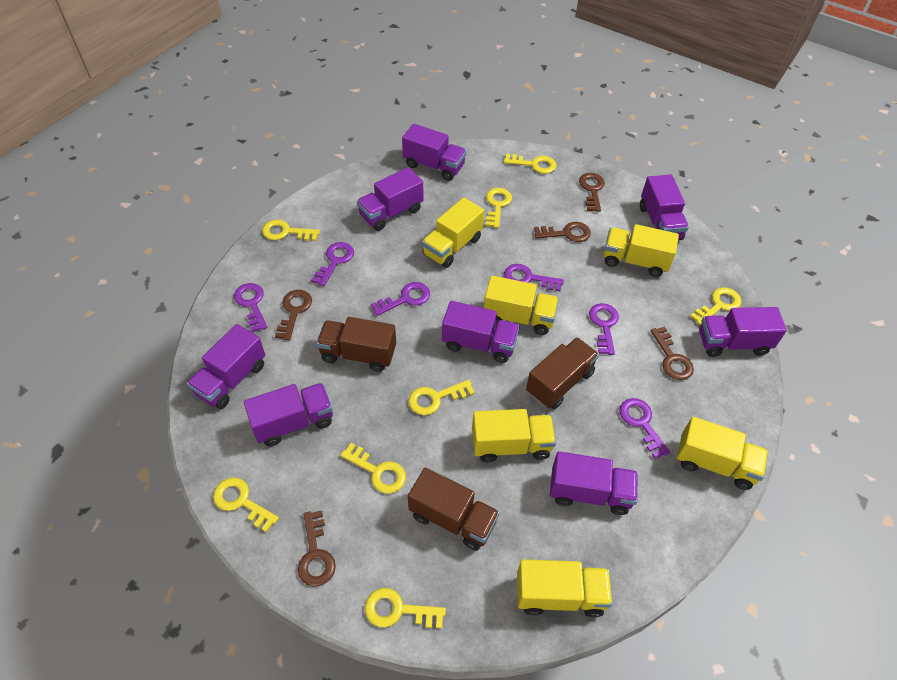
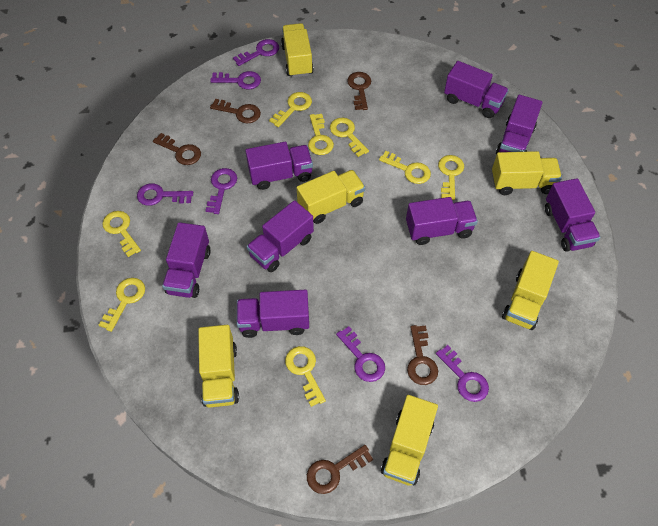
brown truck: 3 -> 0

